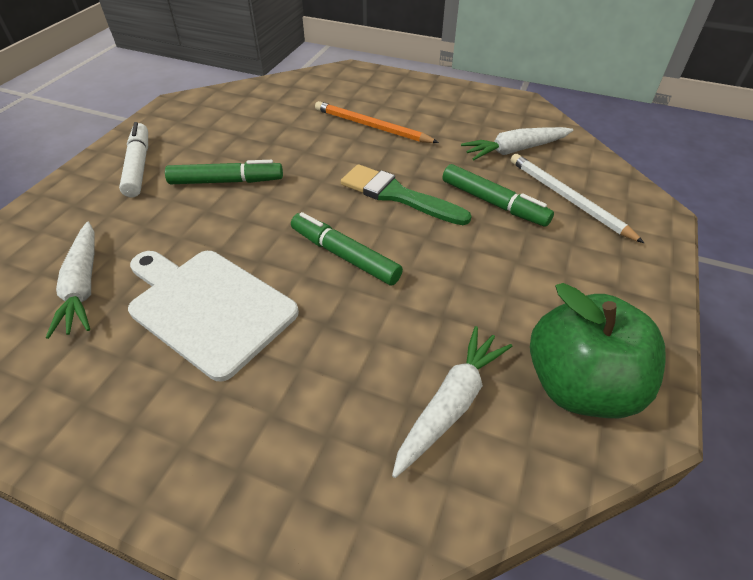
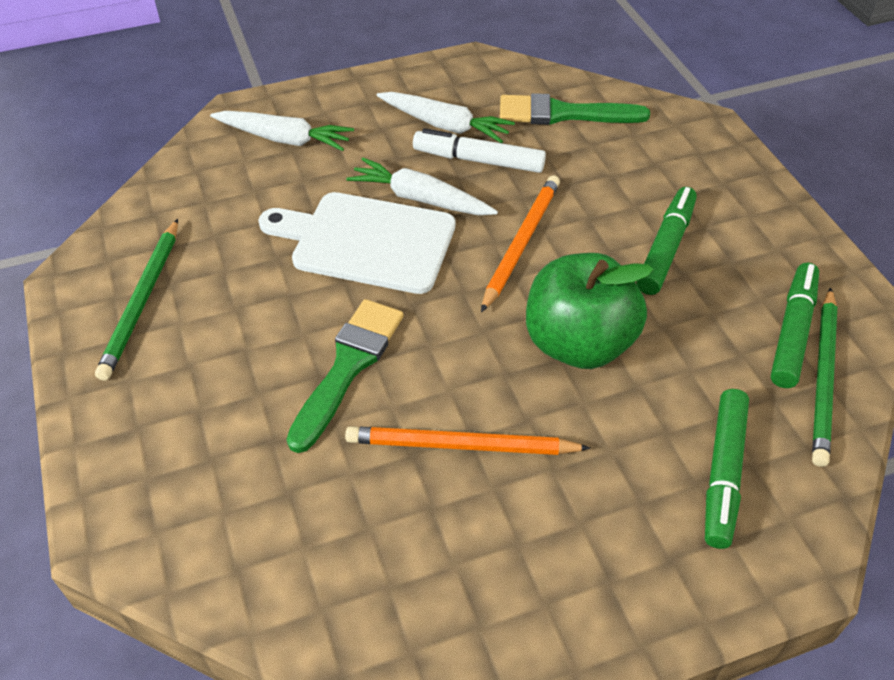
green brush: 1 -> 2
green pencil: 0 -> 2
orange pencil: 1 -> 2
white pencil: 1 -> 0

